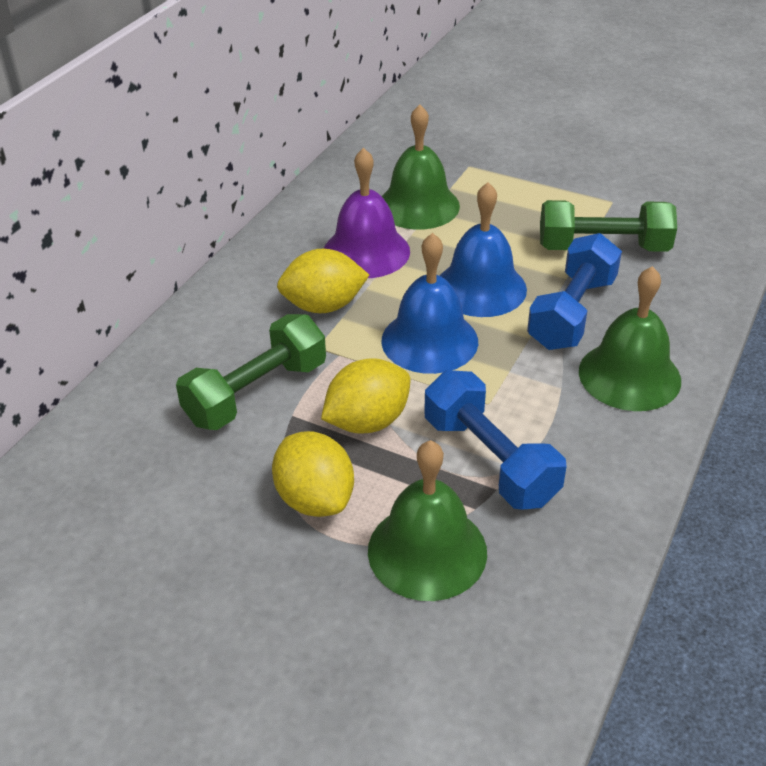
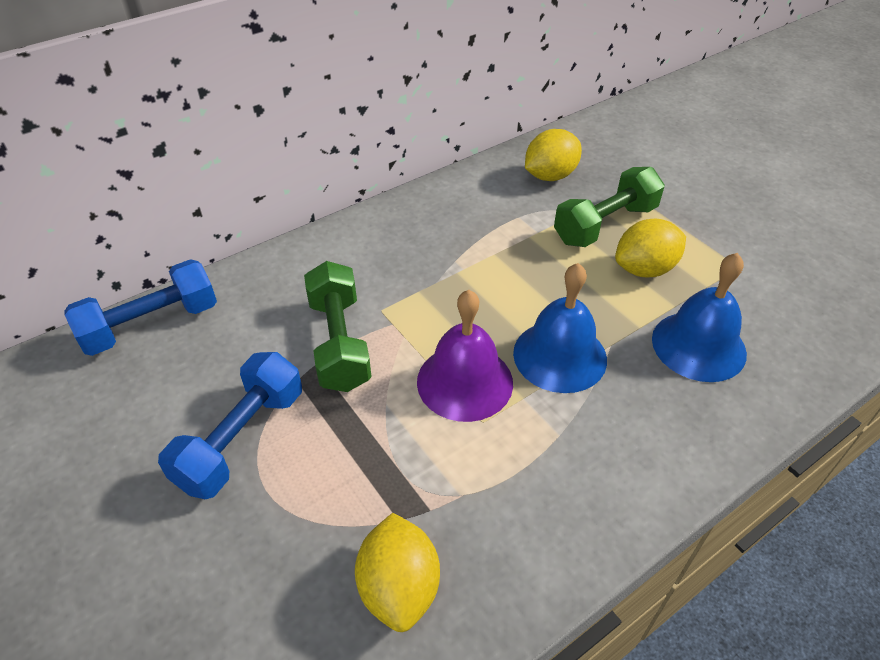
green bell: 3 -> 0

